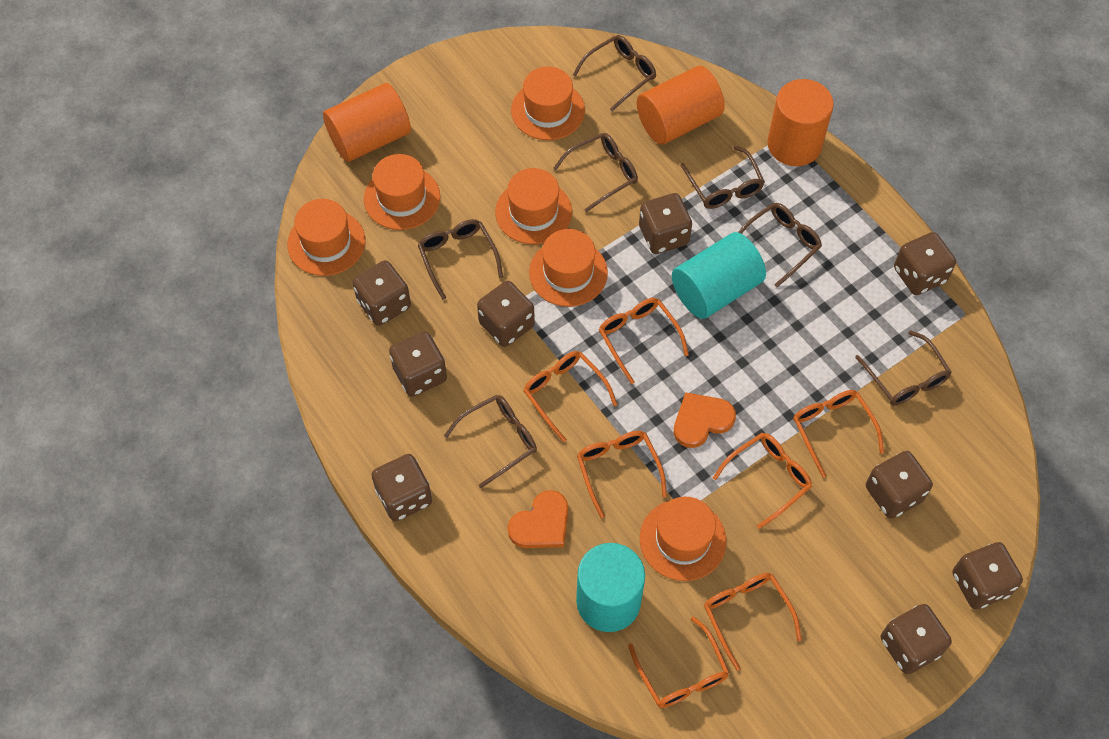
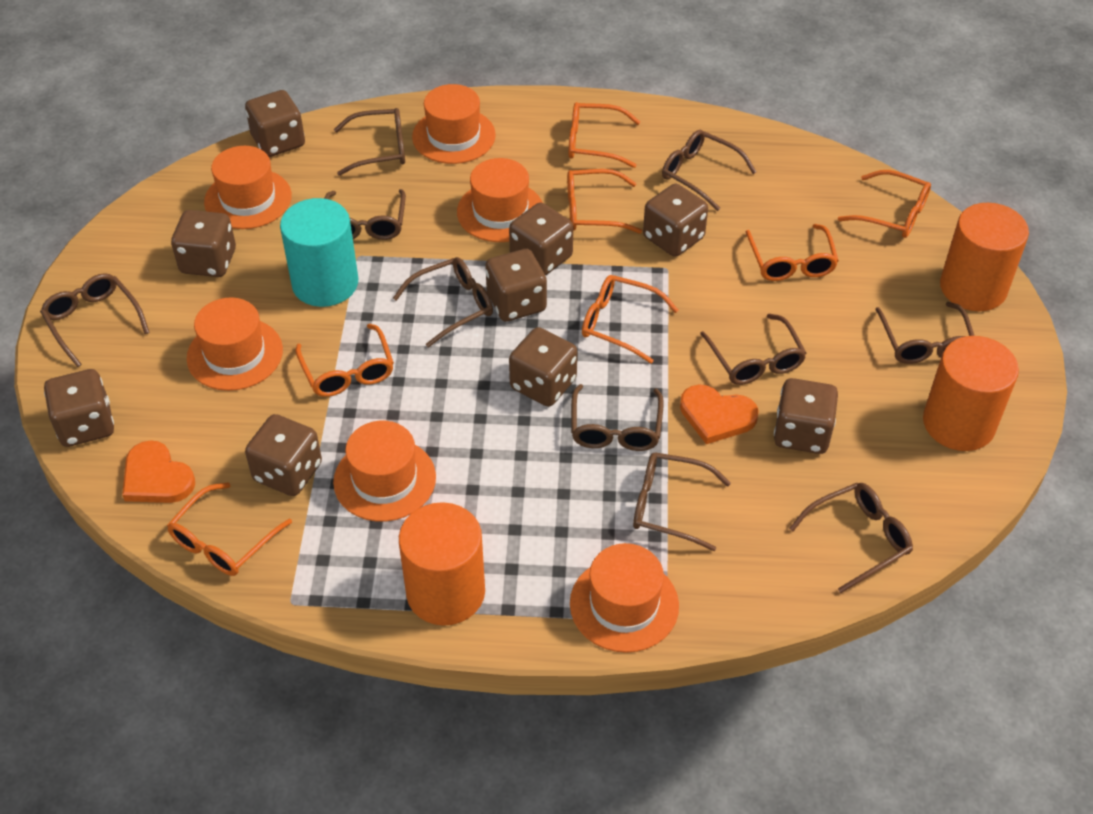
brown glasses: 7 -> 10
turquoise cylinder: 2 -> 1

